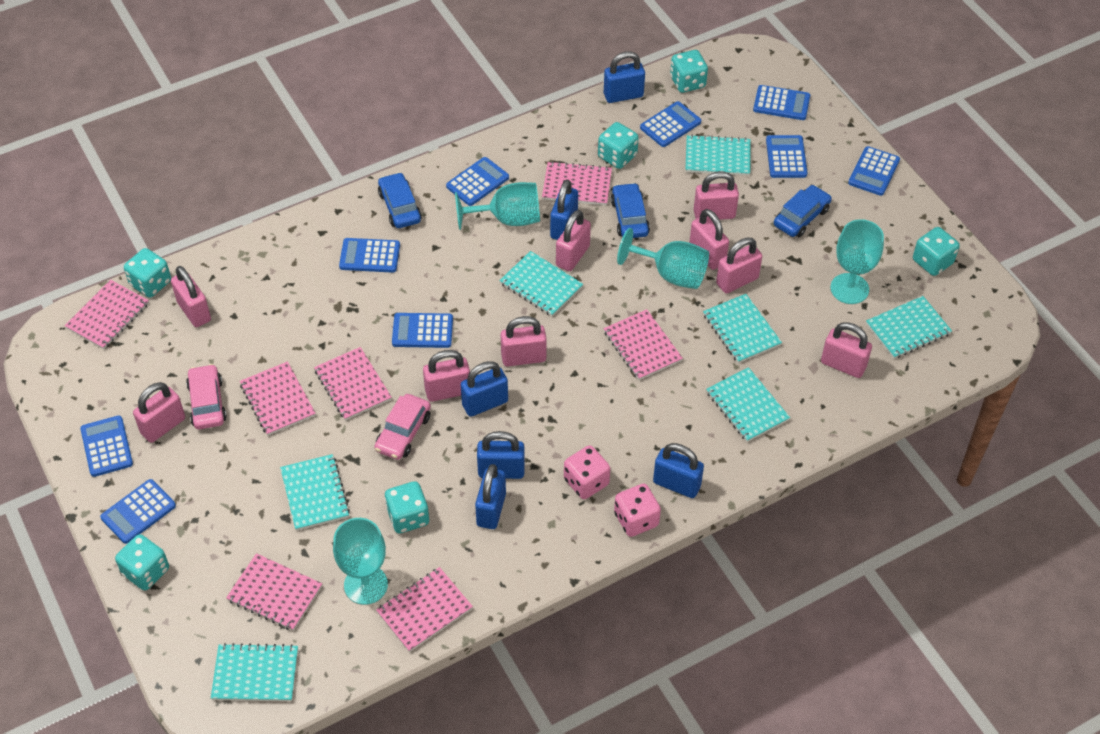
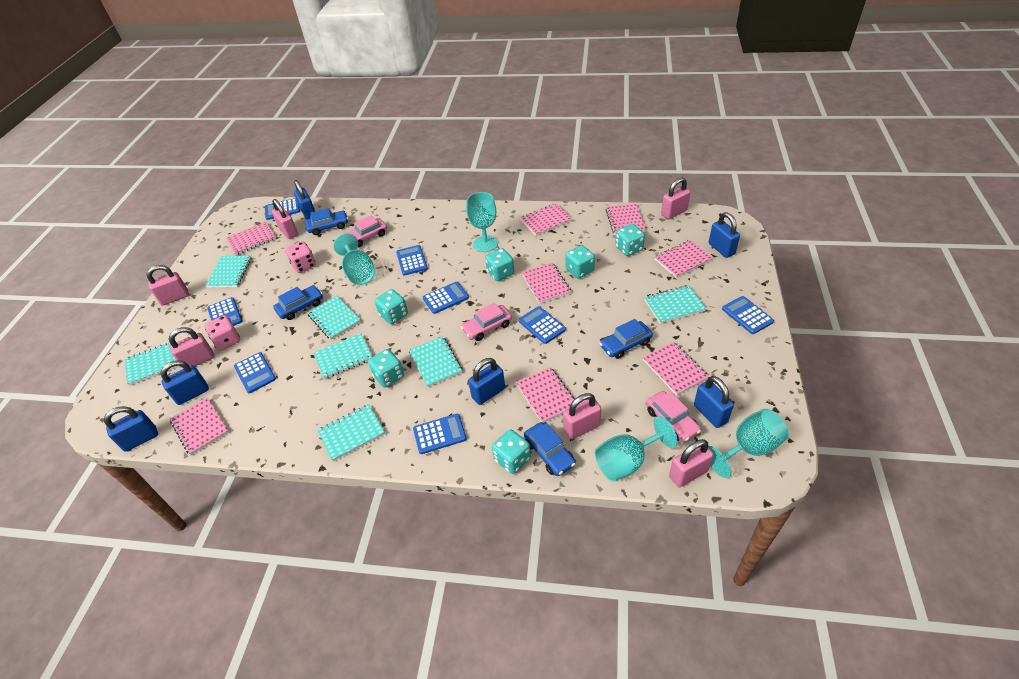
blue calculator: 9 -> 8
blue car: 3 -> 4
pink car: 2 -> 3
pink notebook: 7 -> 8
pink padlock: 9 -> 6

